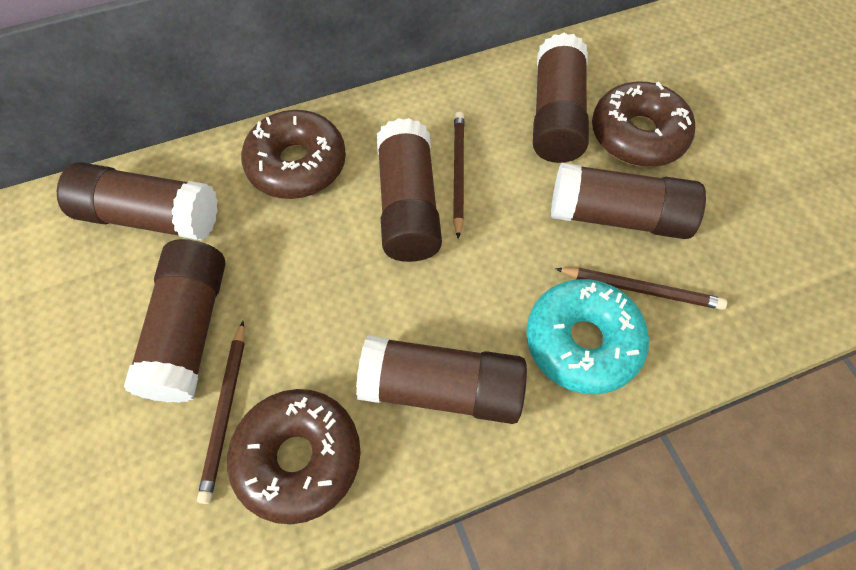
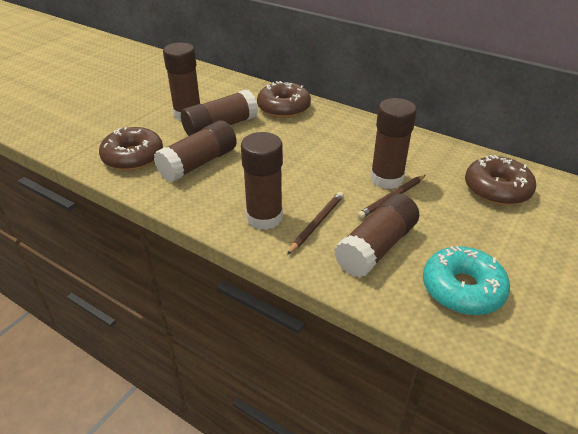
brown pencil: 3 -> 2

